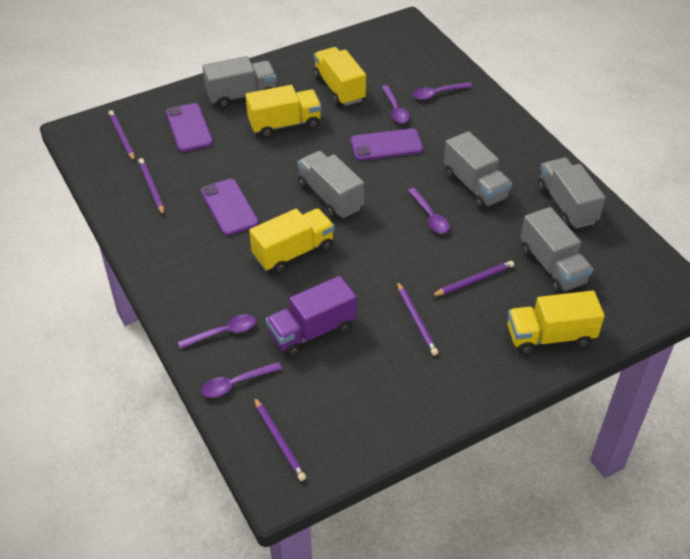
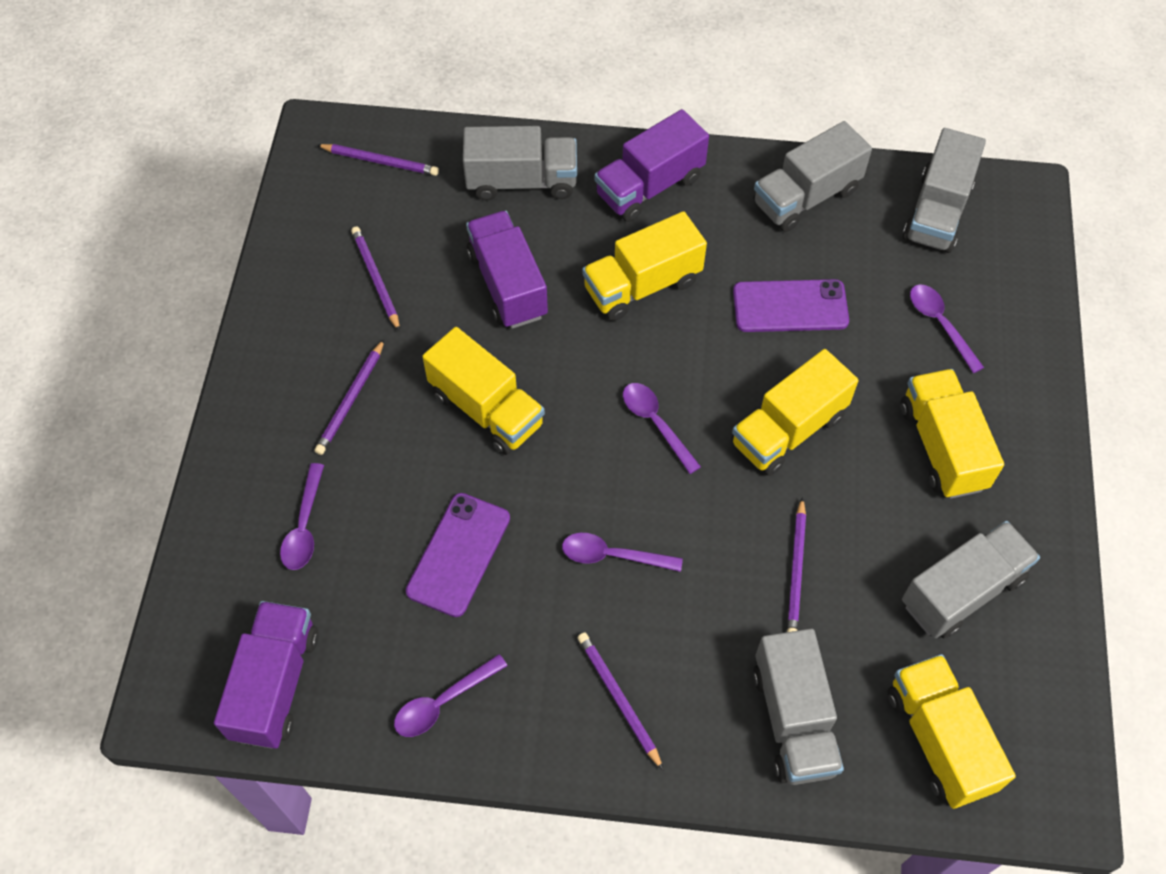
purple phone: 3 -> 2
purple truck: 1 -> 3
yellow truck: 4 -> 5

